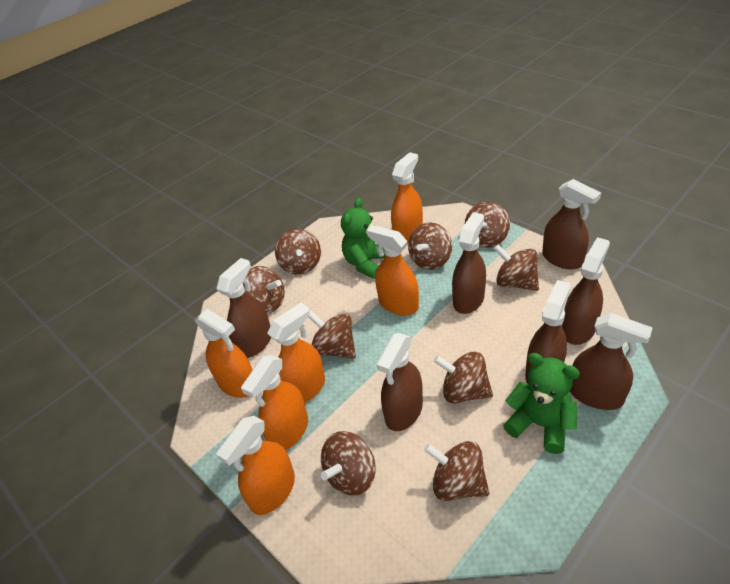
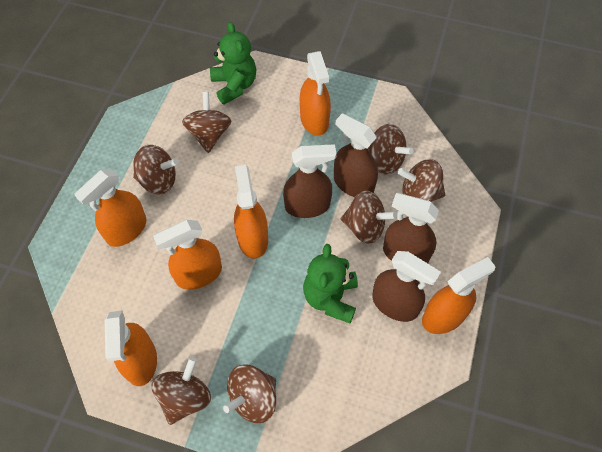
brown spinning top: 9 -> 7
brown spray bottle: 7 -> 4

